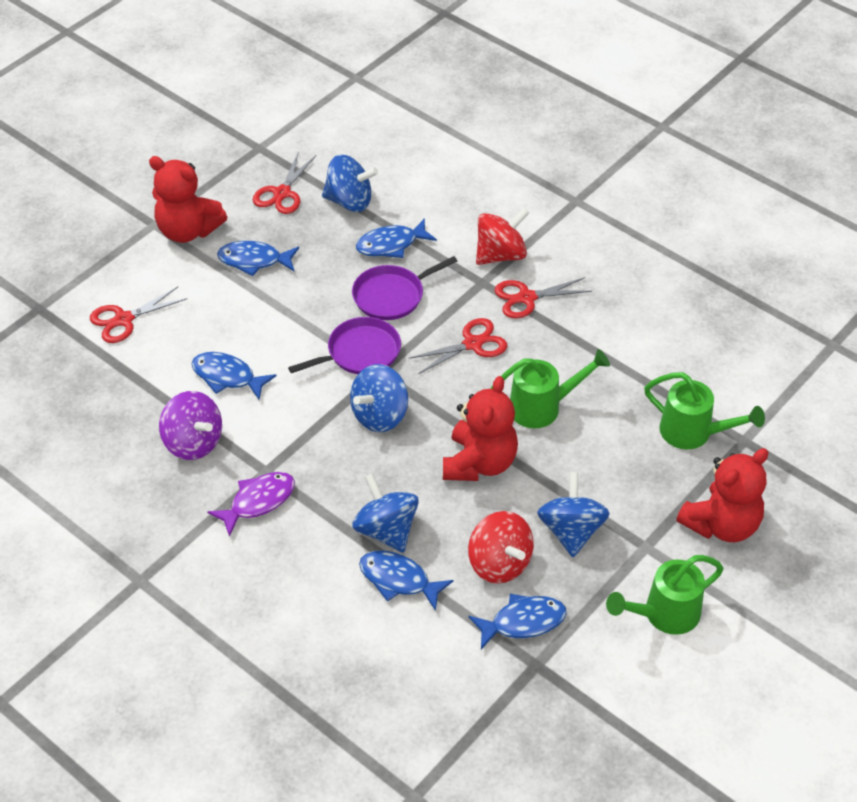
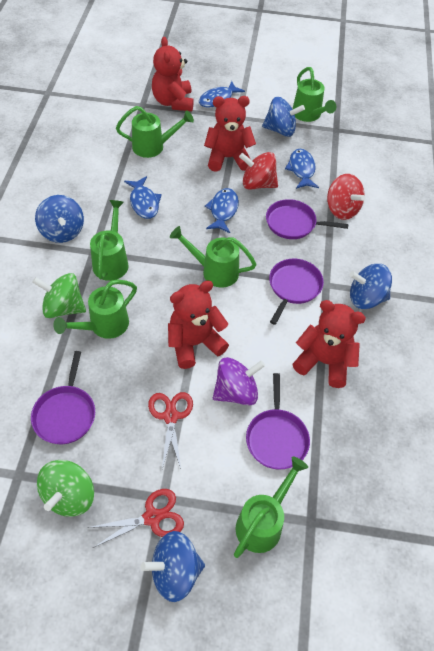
blue fish: 5 -> 4
green spinning top: 0 -> 2
green watering can: 3 -> 6
purple fish: 1 -> 0
purple pan: 2 -> 4
red scissors: 4 -> 2
red teddy bear: 3 -> 4

